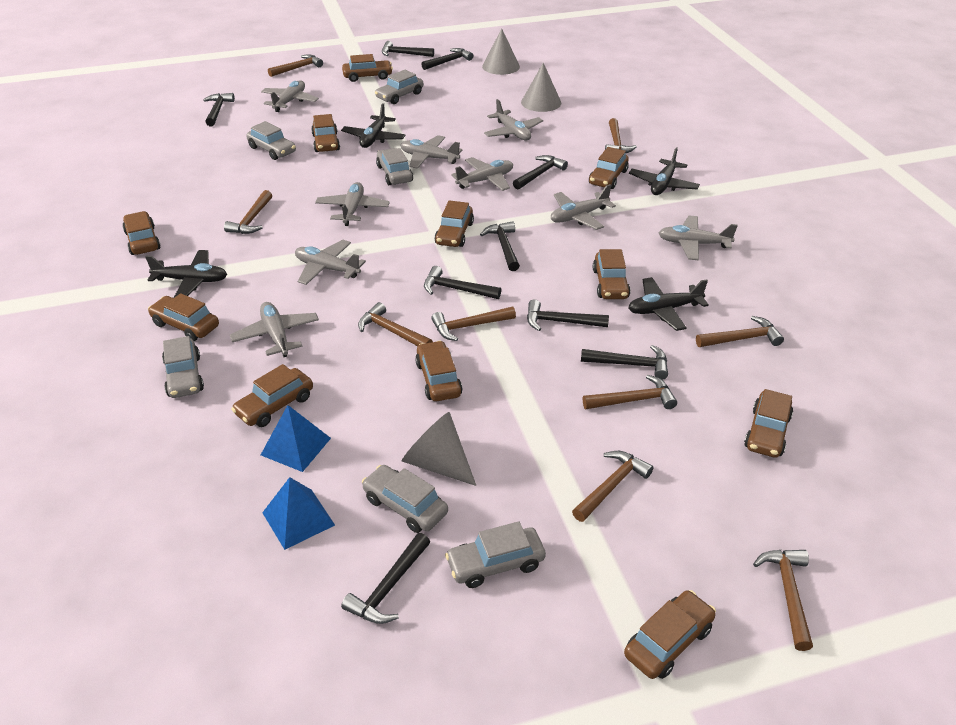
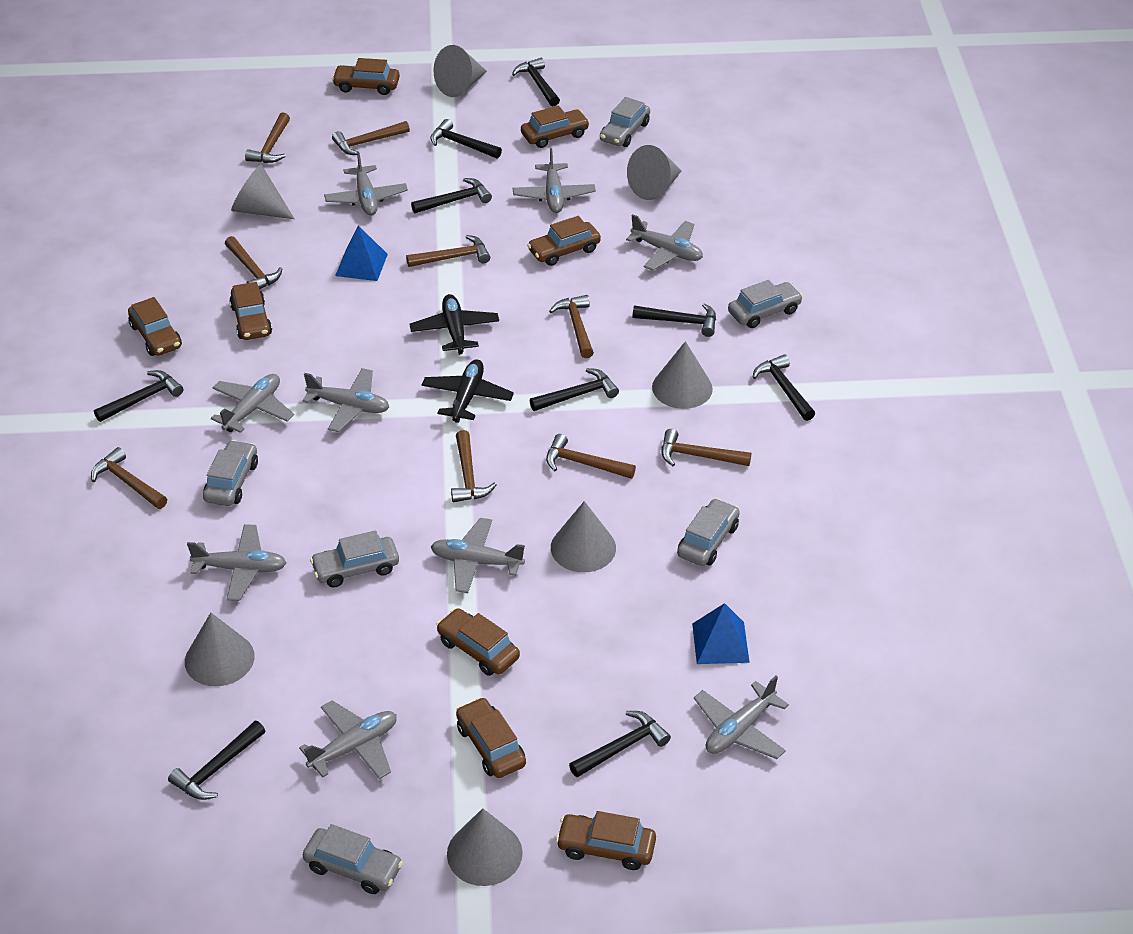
black plane: 4 -> 2
brown car: 11 -> 8
grey cone: 3 -> 7

